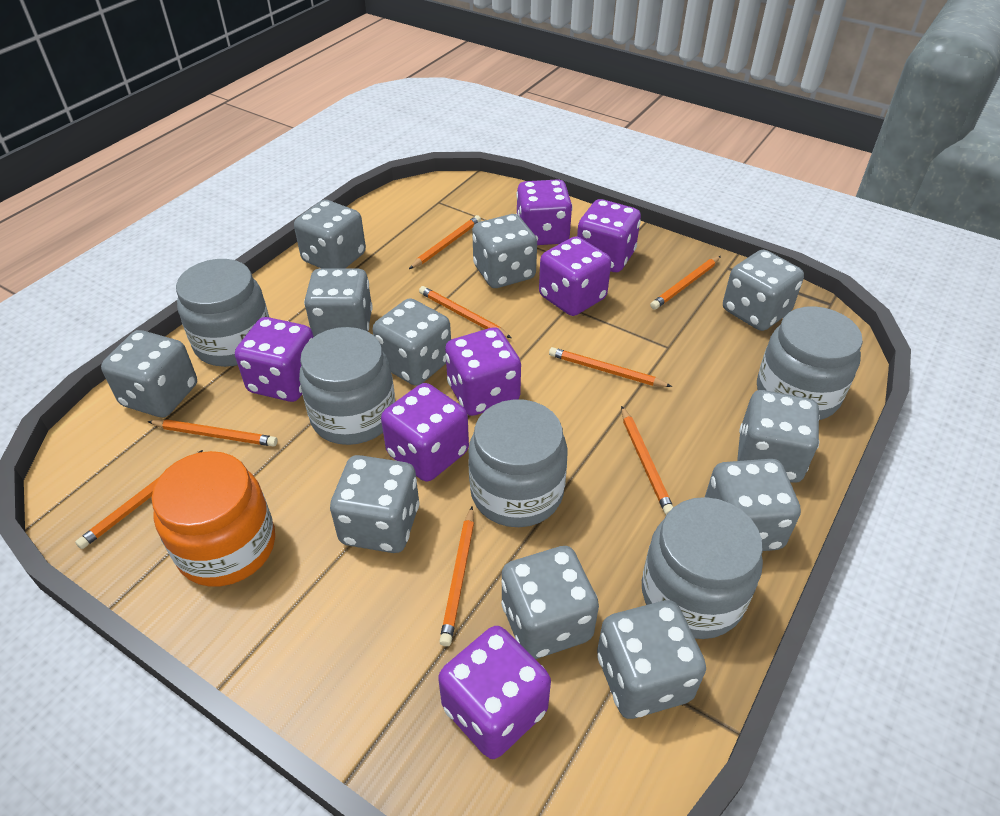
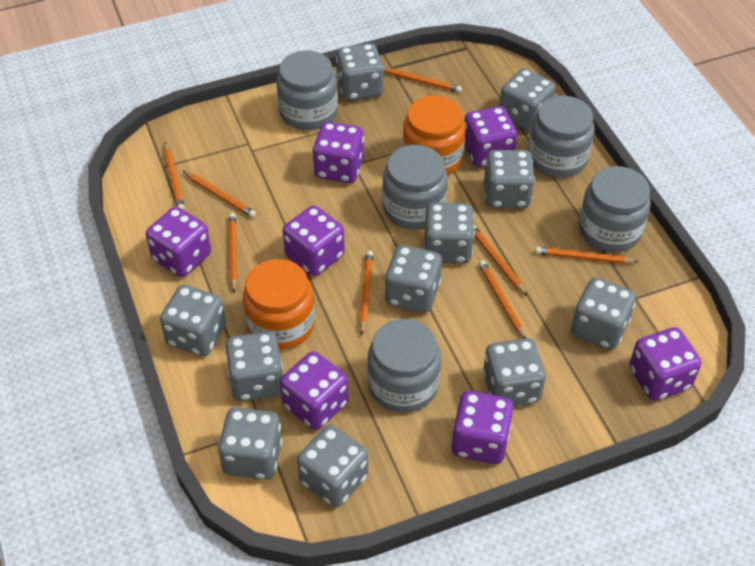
orange jar: 1 -> 2

